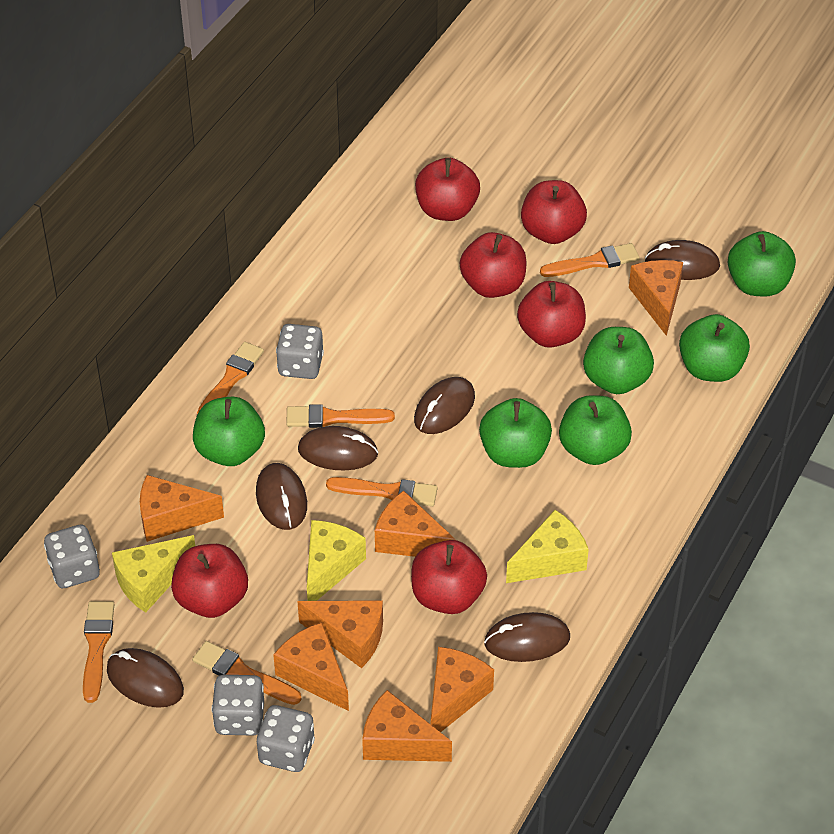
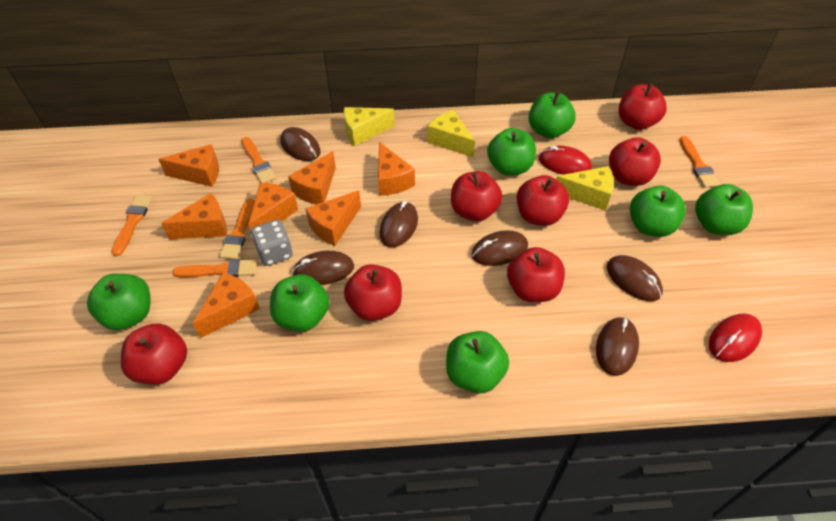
green apple: 6 -> 7
grey dice: 4 -> 1
orange brush: 6 -> 5
red apple: 6 -> 7
red mouse: 0 -> 2

